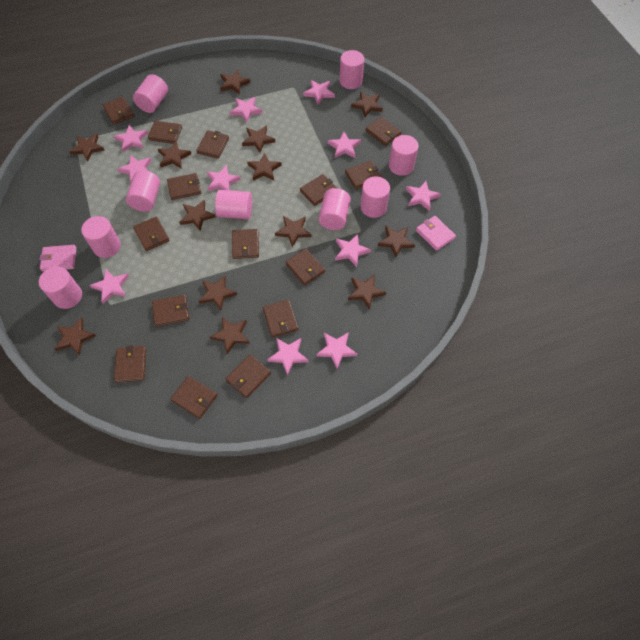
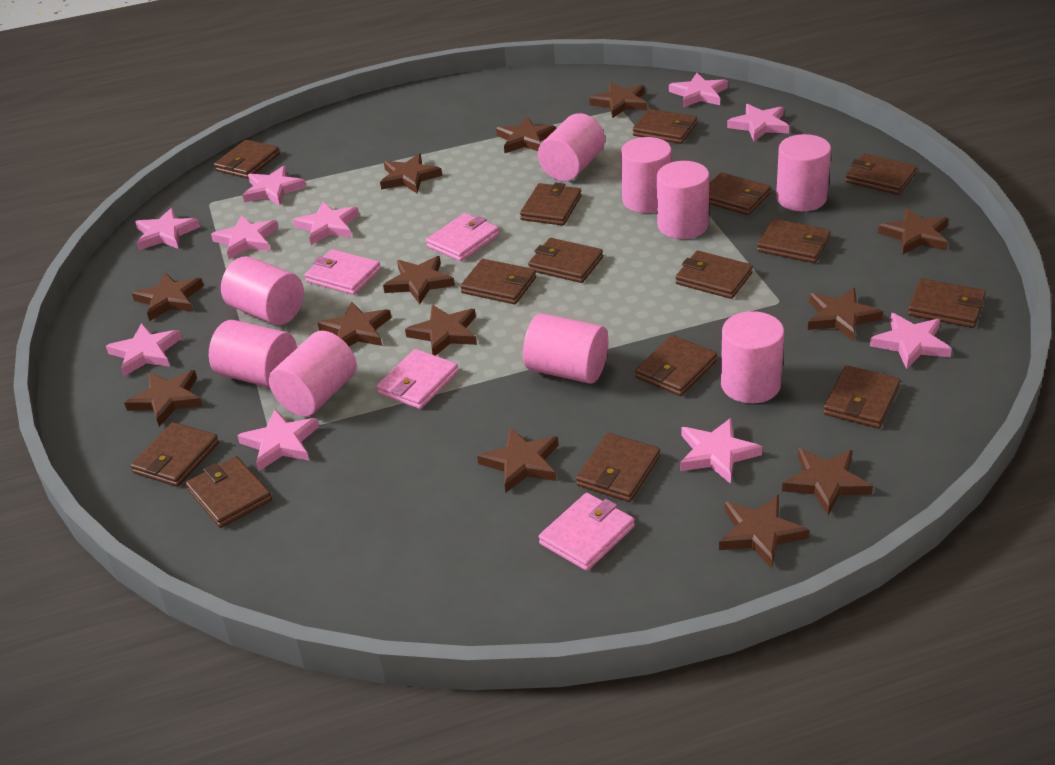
pink star: 11 -> 10
pink wallet: 2 -> 4

